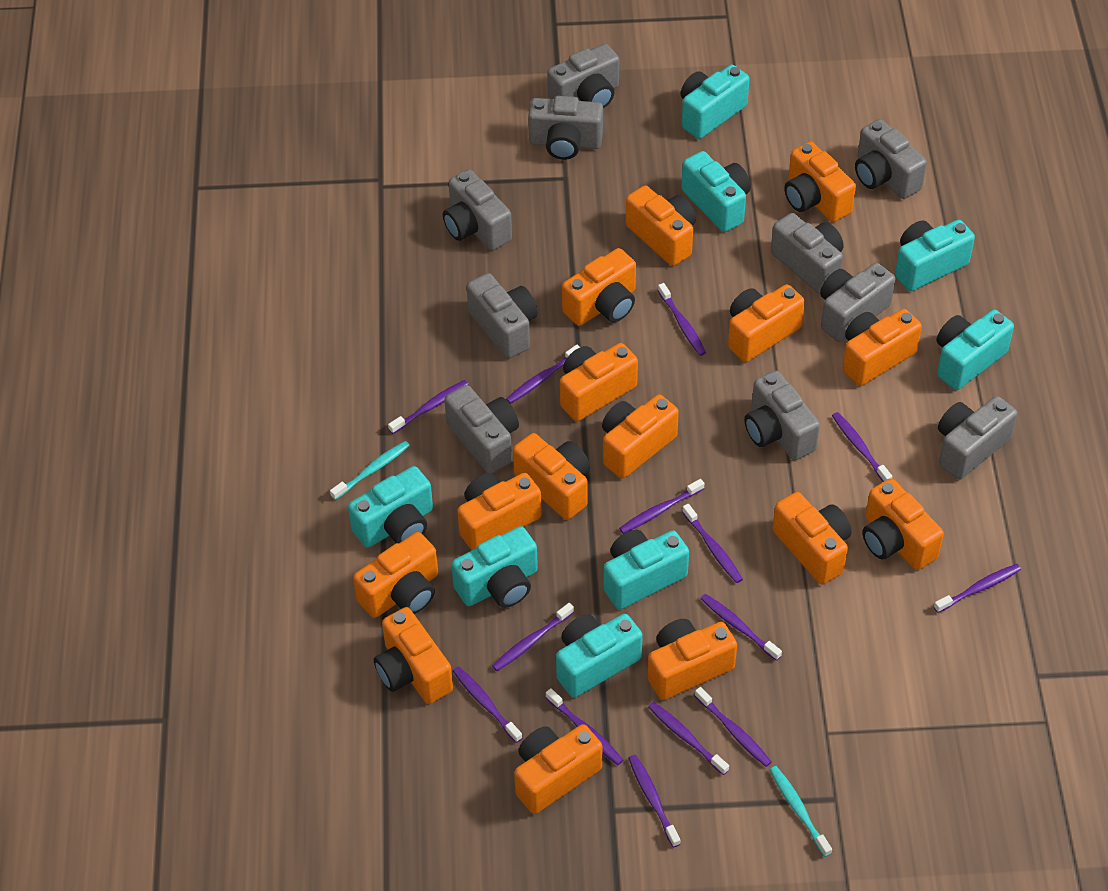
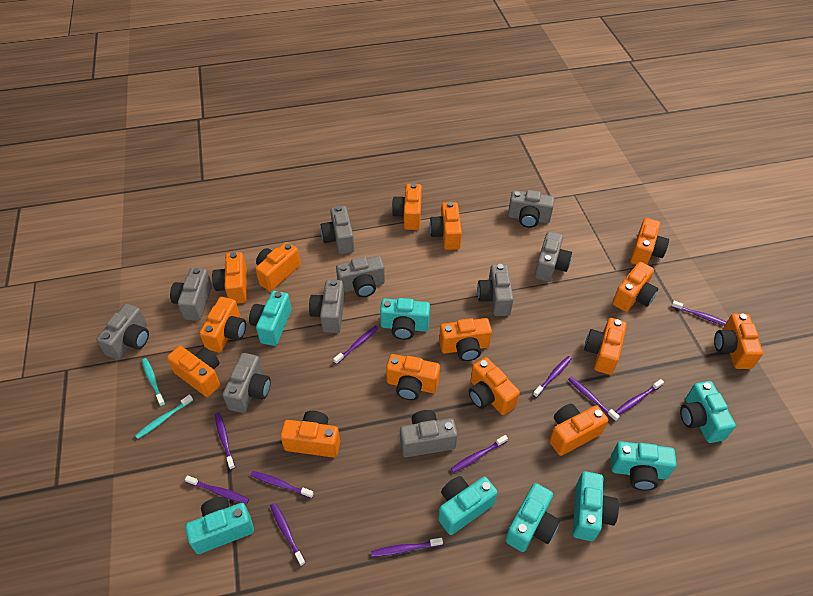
purple toothbrush: 14 -> 11

